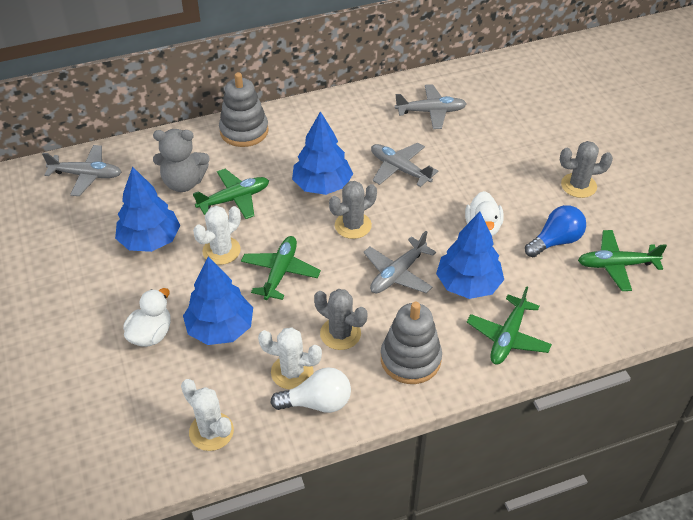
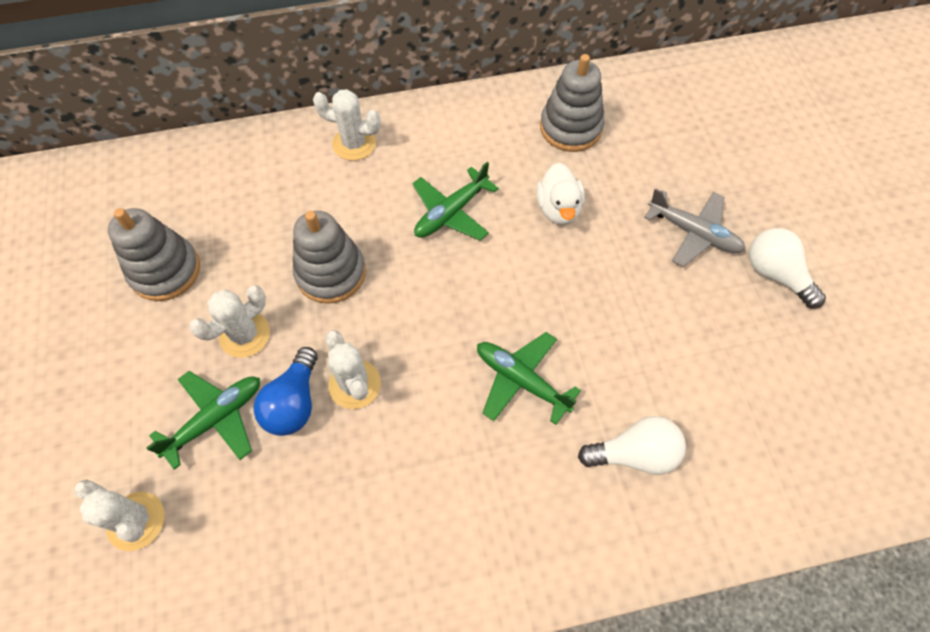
blue tree: 4 -> 0
green plane: 4 -> 3
grey cactus: 3 -> 0
grey plane: 4 -> 1
grey stacking toy: 2 -> 3
grey teddy bear: 1 -> 0
white cactus: 3 -> 4
white duck: 2 -> 1
white light bulb: 1 -> 2

